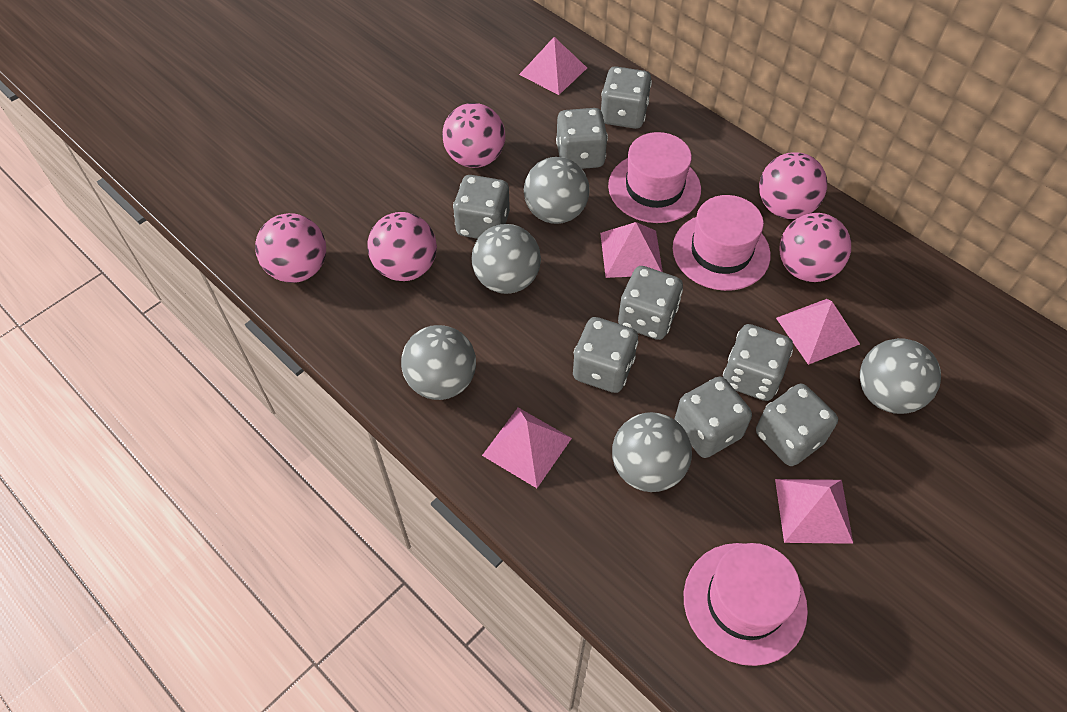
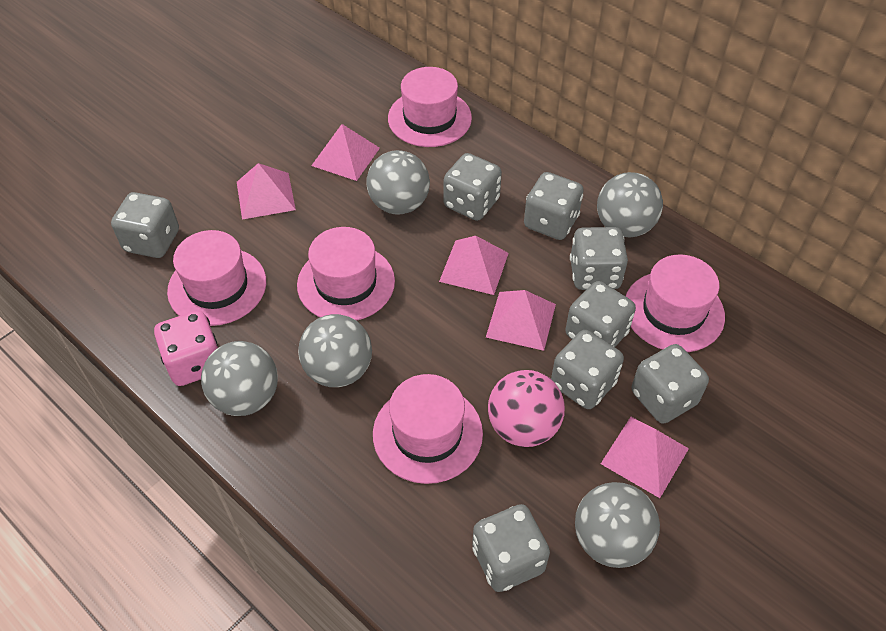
pink ball: 5 -> 1
pink dice: 0 -> 1
pink hat: 3 -> 5

